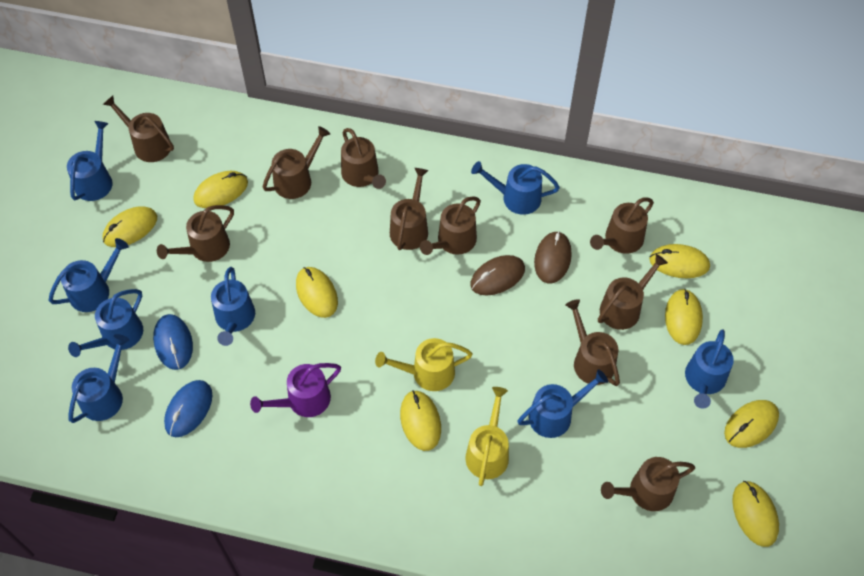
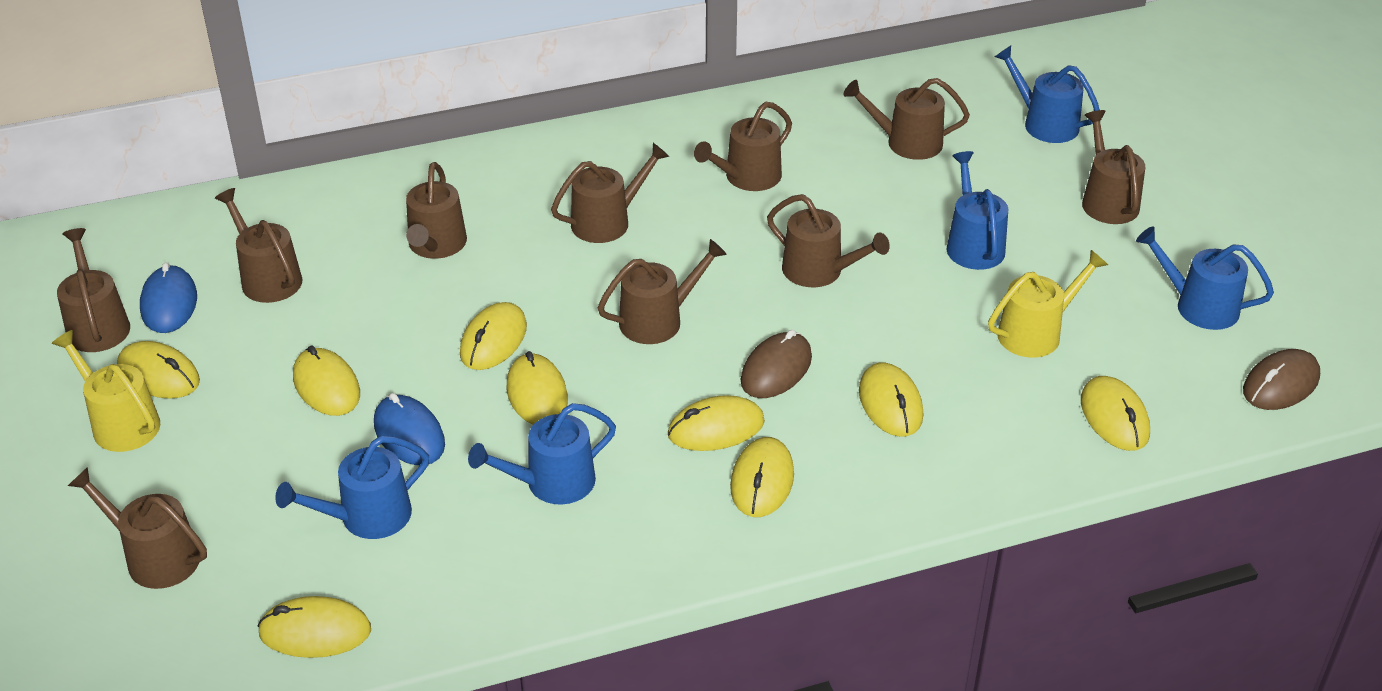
blue watering can: 8 -> 5
purple watering can: 1 -> 0
yellow mouse: 8 -> 9

